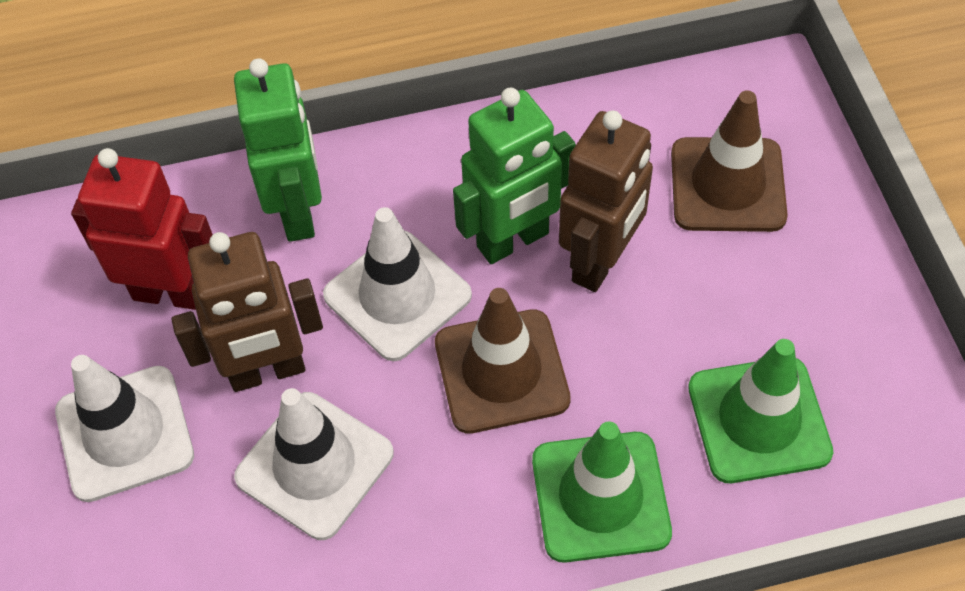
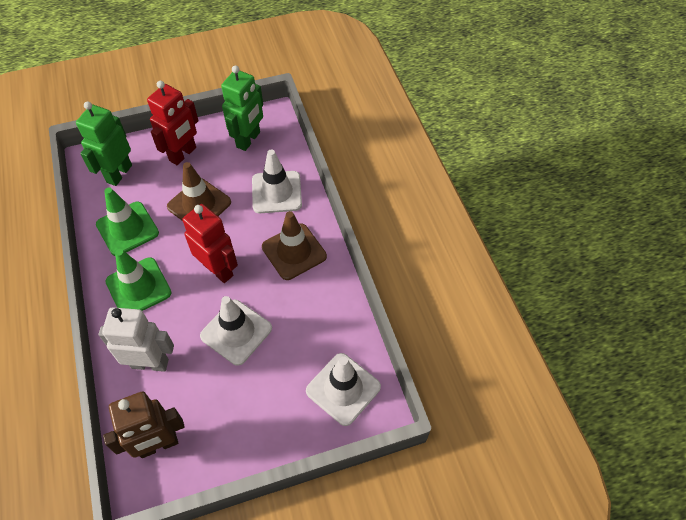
brown robot: 2 -> 1
red robot: 1 -> 2
white robot: 0 -> 1

